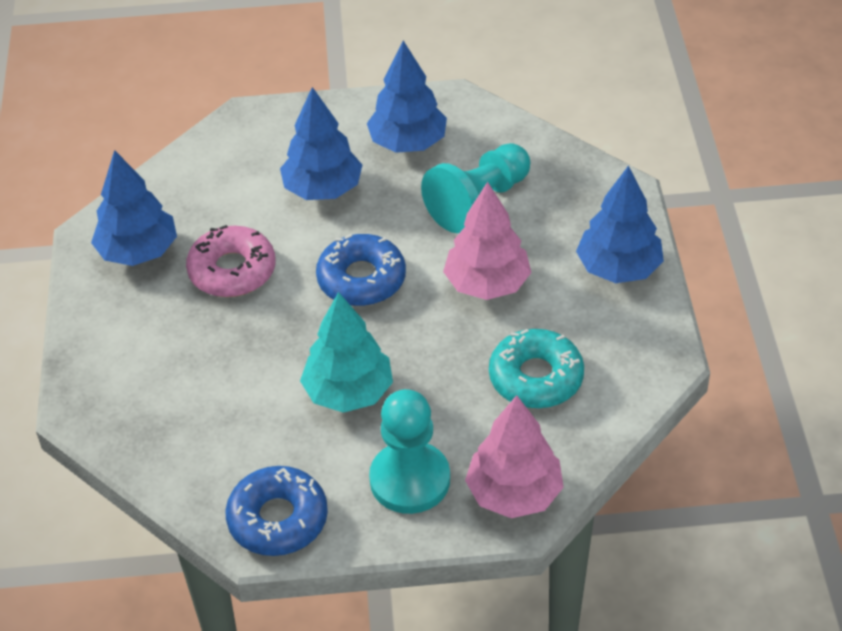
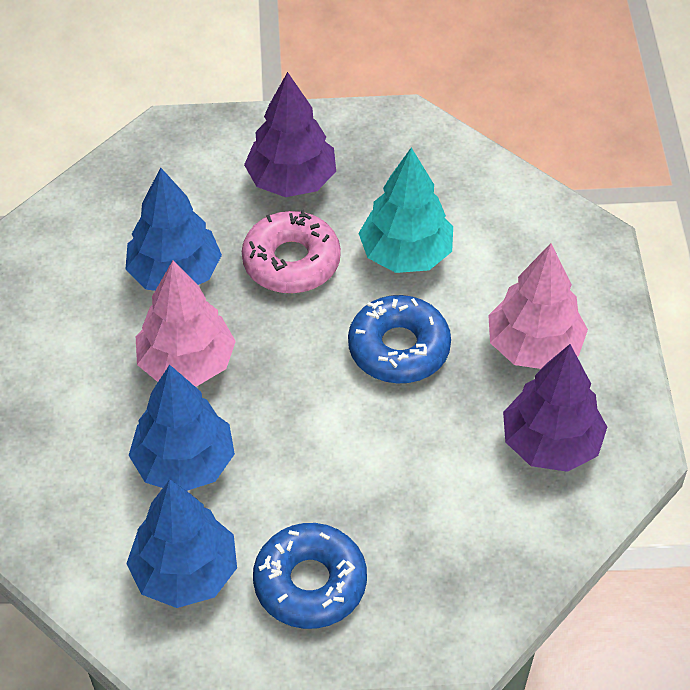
blue tree: 4 -> 3
purple tree: 0 -> 2
turquoise donut: 1 -> 0
turquoise pawn: 2 -> 0

